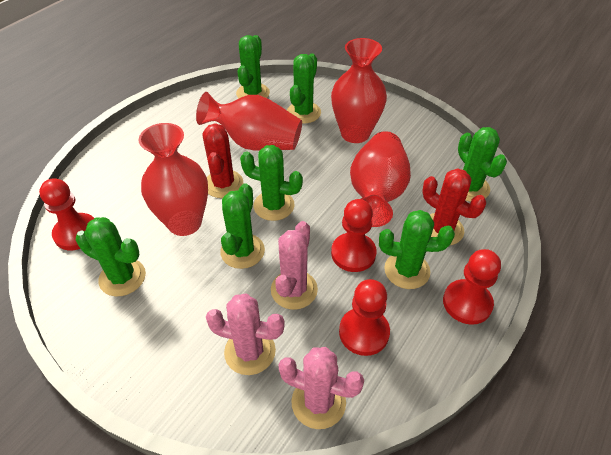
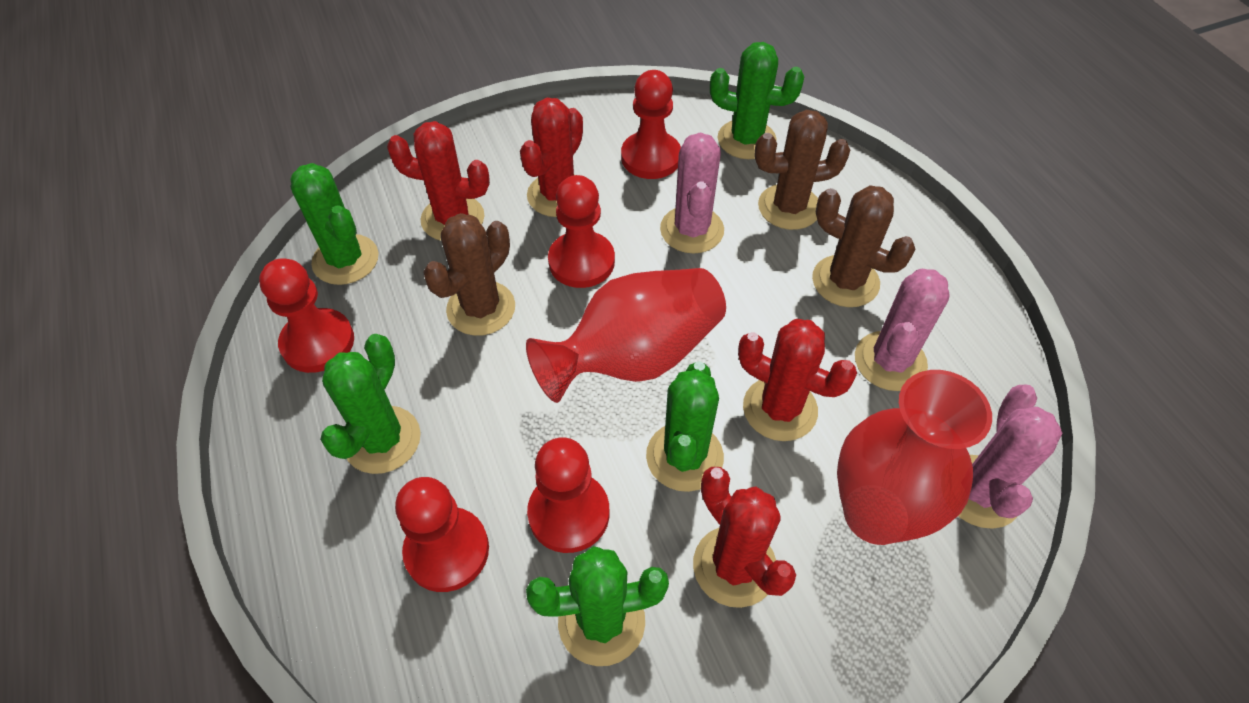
brown cactus: 0 -> 3
green cactus: 7 -> 5
red cactus: 2 -> 4
red pawn: 4 -> 5
red vase: 4 -> 2

